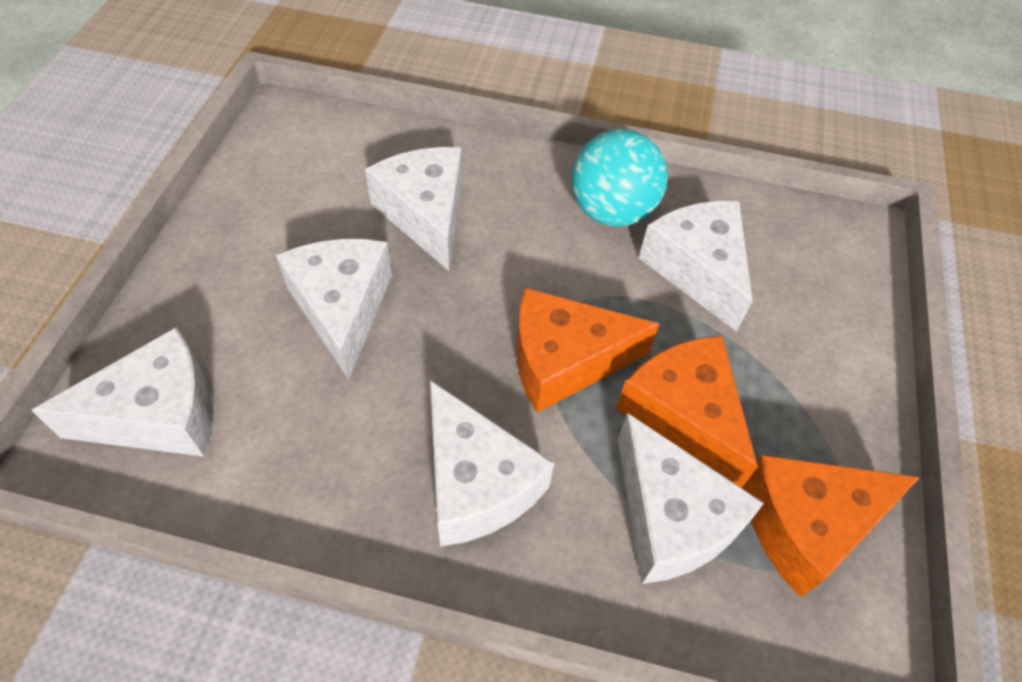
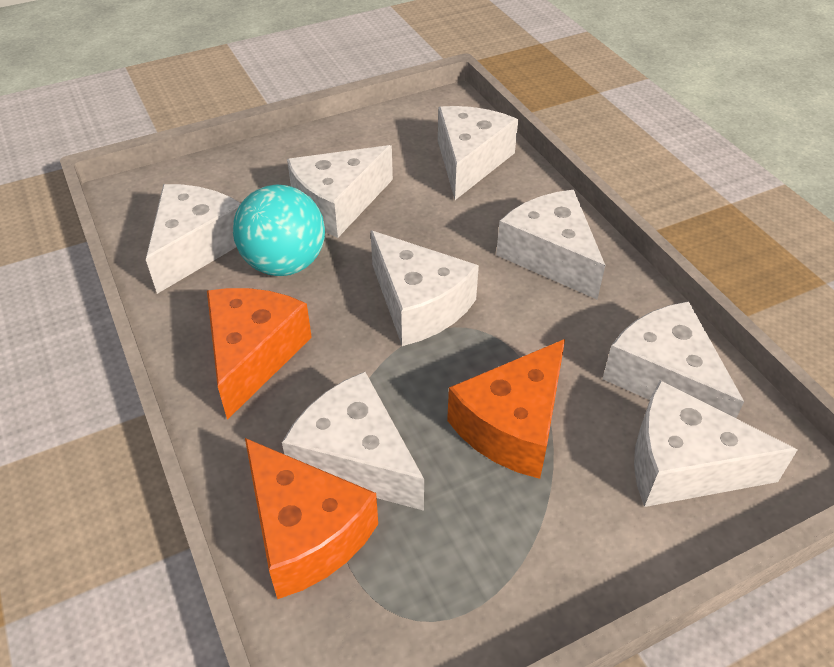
white cheese: 6 -> 8

